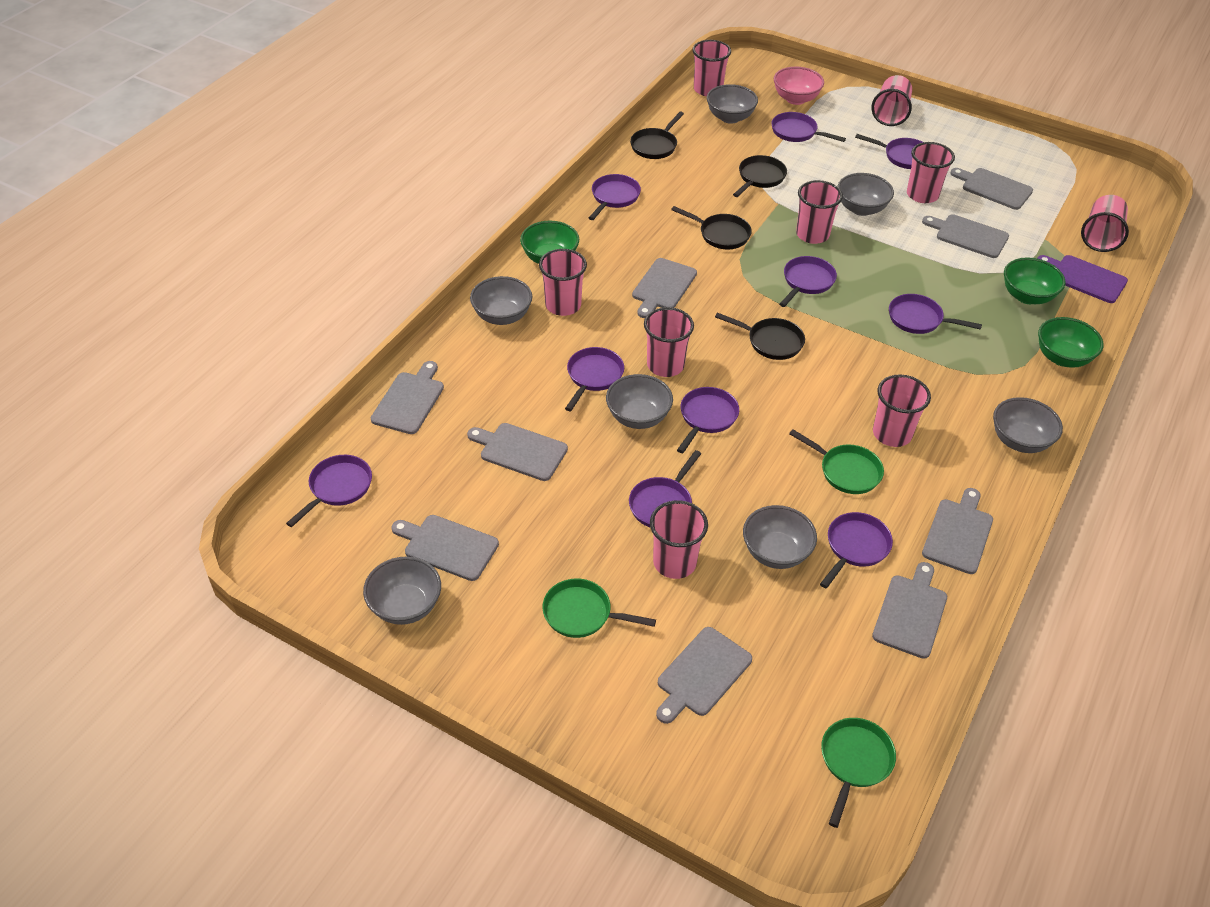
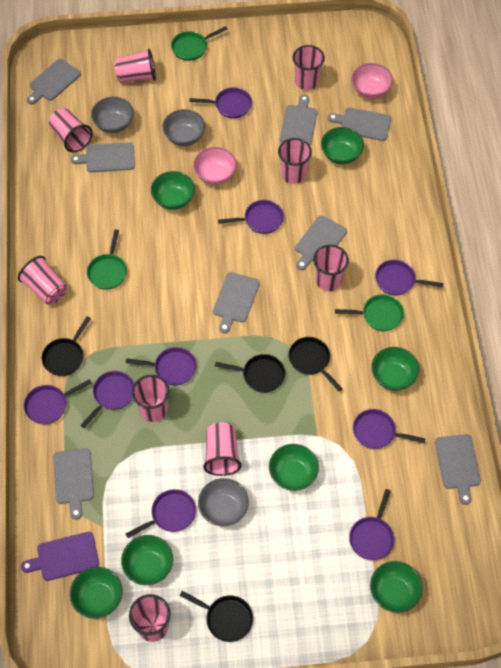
green bowl: 3 -> 7
grey bowl: 7 -> 3
grey cutting board: 9 -> 8
pink bowl: 1 -> 2
purple pan: 10 -> 9

